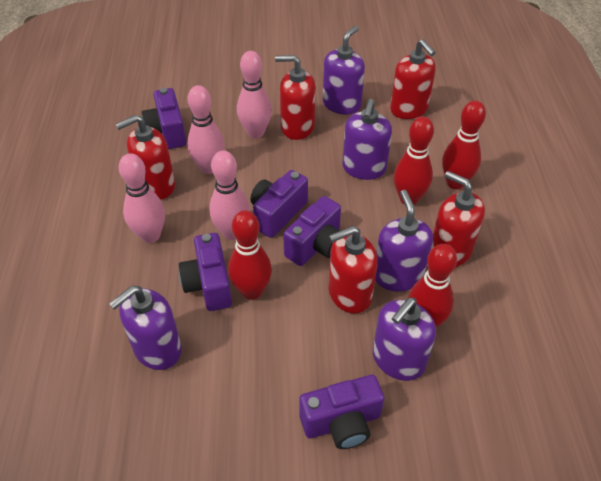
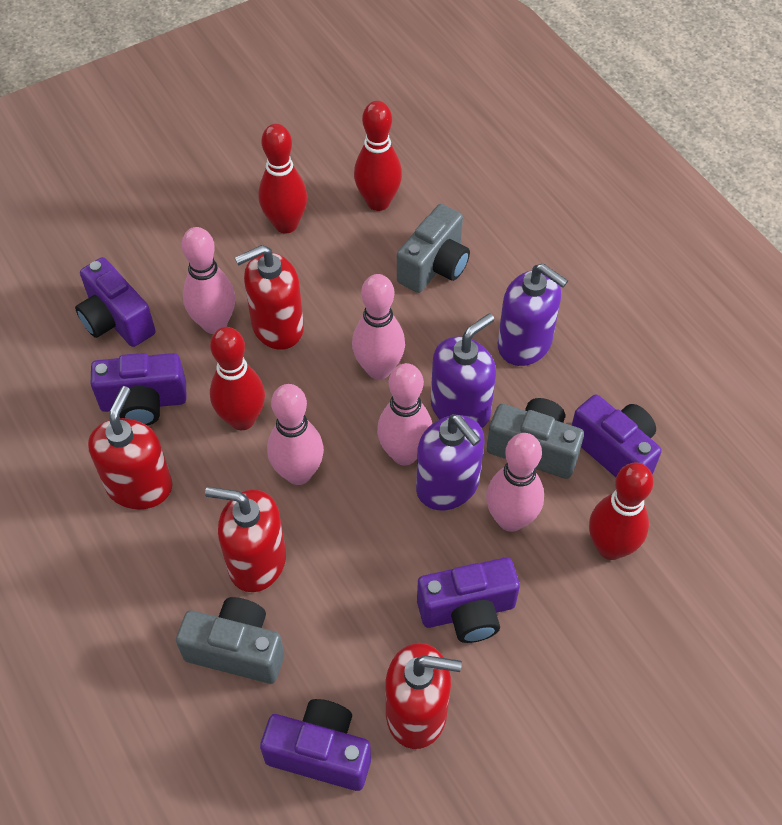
grey camera: 0 -> 3
pink bowling pin: 4 -> 5
purple soap dispenser: 5 -> 3
red soap dispenser: 5 -> 4

